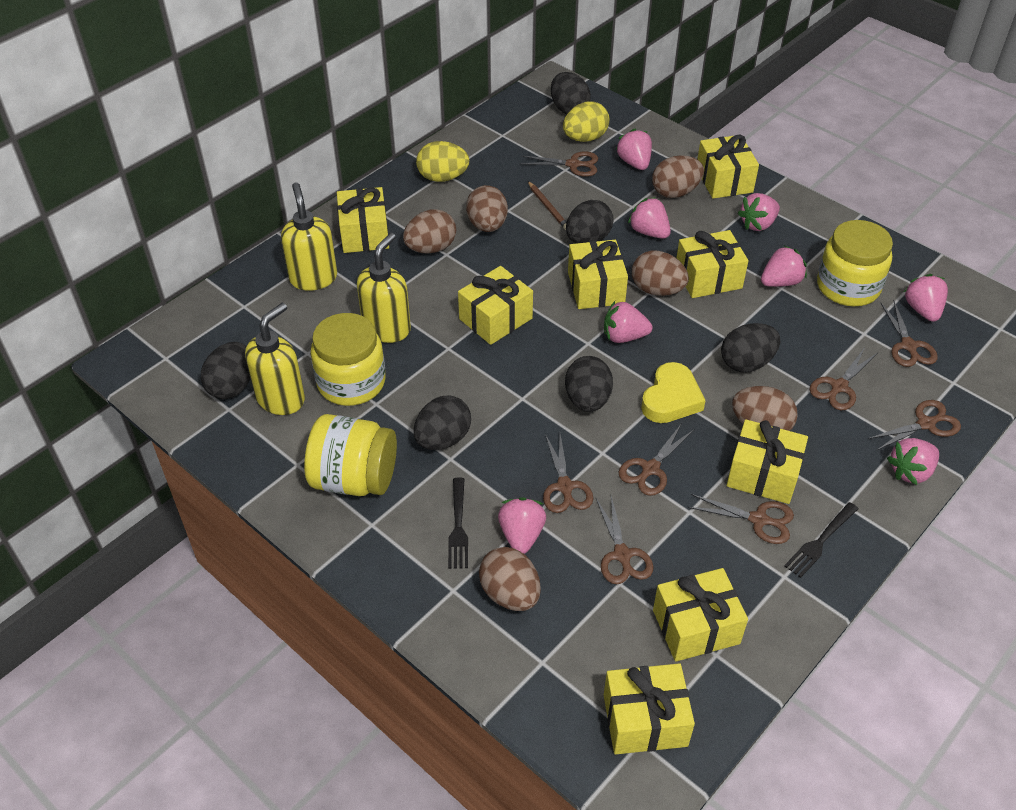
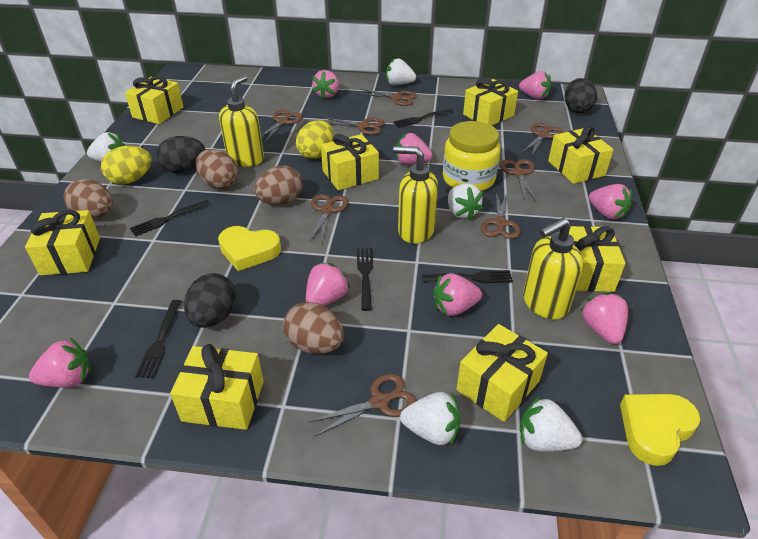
black egg: 6 -> 3
black fork: 2 -> 5
brown egg: 6 -> 4
brown pencil: 1 -> 0
white strawberry: 0 -> 5
yellow heart: 1 -> 2
yellow jar: 3 -> 1

